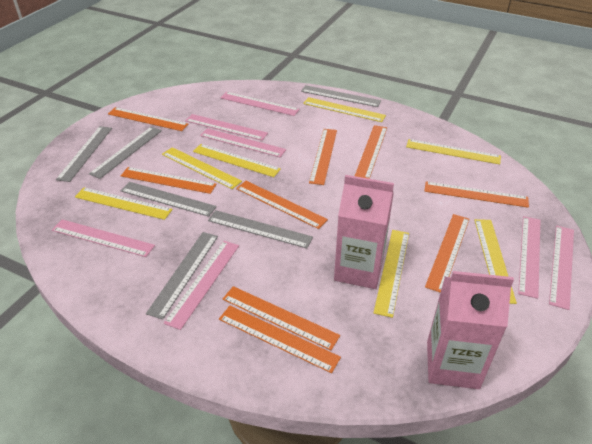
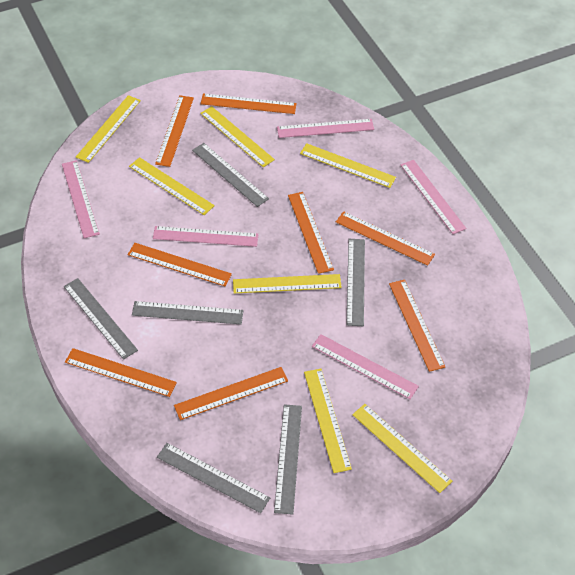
orange ruler: 9 -> 8
pink carton: 2 -> 0
pink ruler: 7 -> 5

